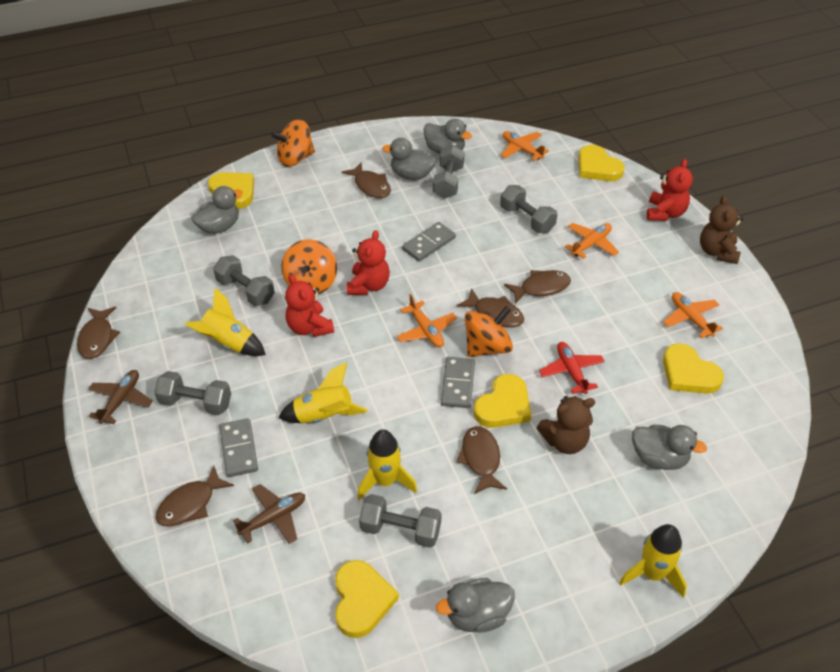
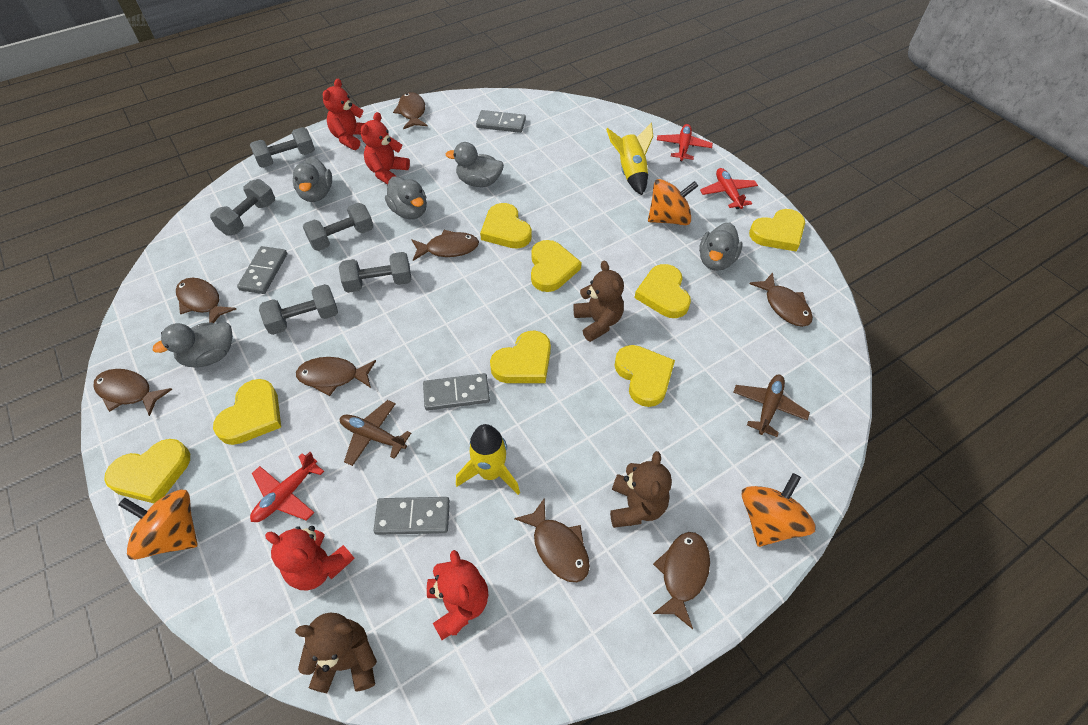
brown fish: 6 -> 8
brown teddy bear: 2 -> 3
grey domino: 3 -> 4
orange plane: 4 -> 0
red plane: 1 -> 3
red teddy bear: 3 -> 4
yellow heart: 5 -> 8
yellow rocket: 4 -> 2

